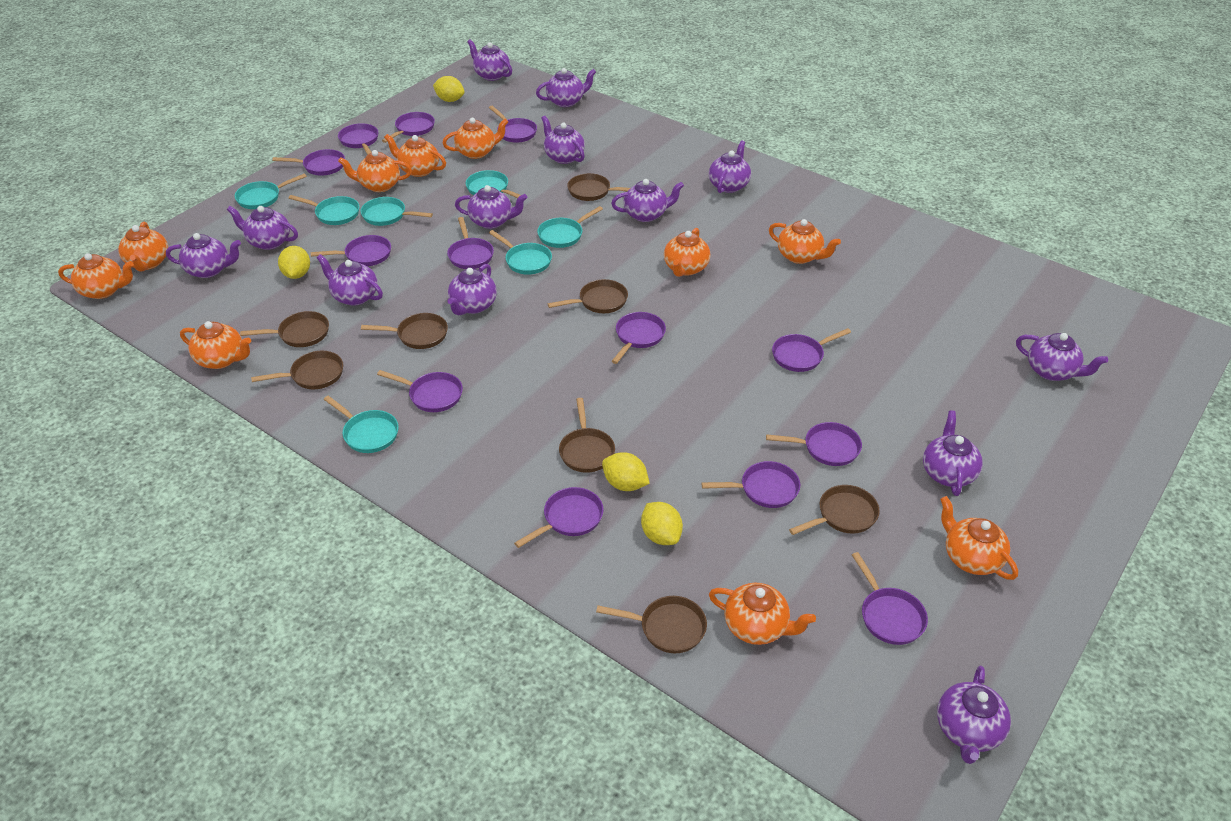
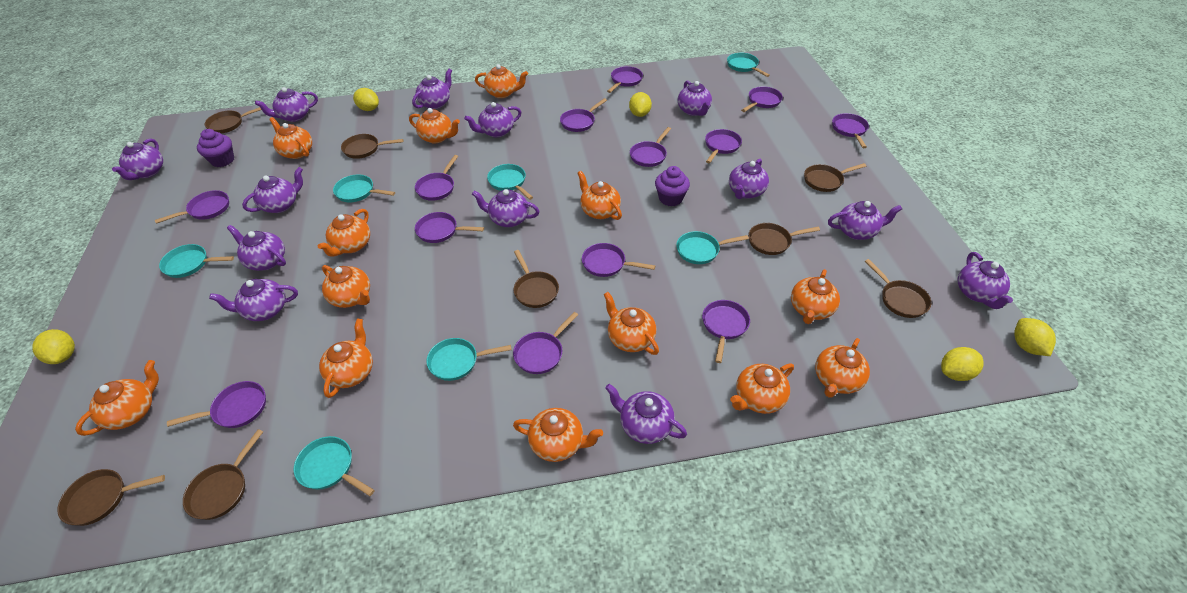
orange teapot: 10 -> 13
purple cupcake: 0 -> 2
yellow lemon: 4 -> 5

